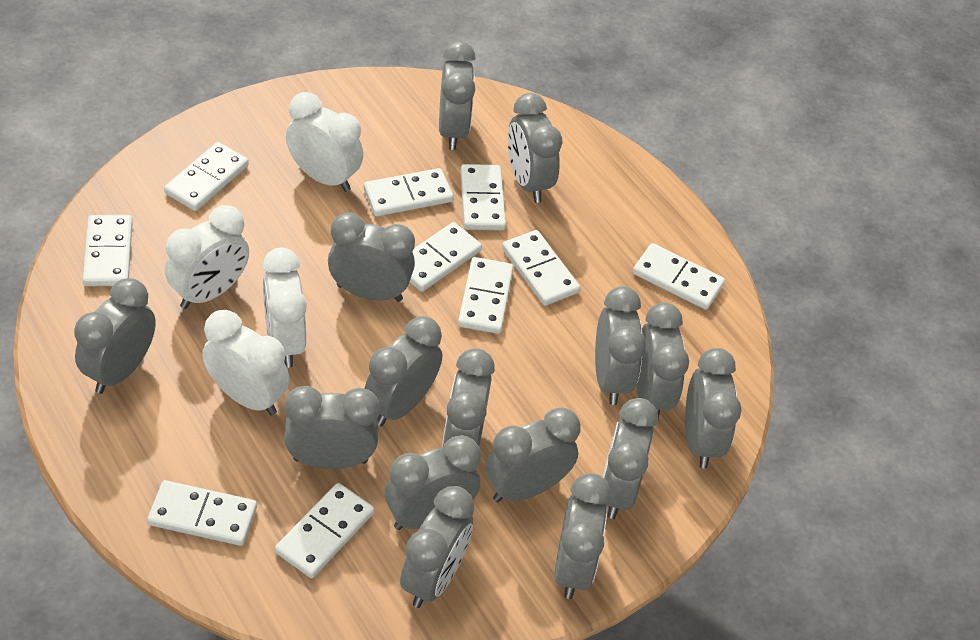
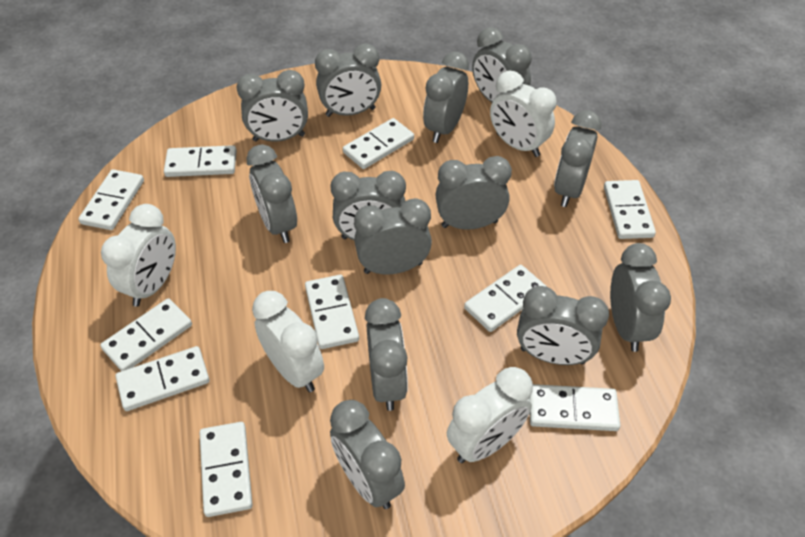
grey clock: 15 -> 13

